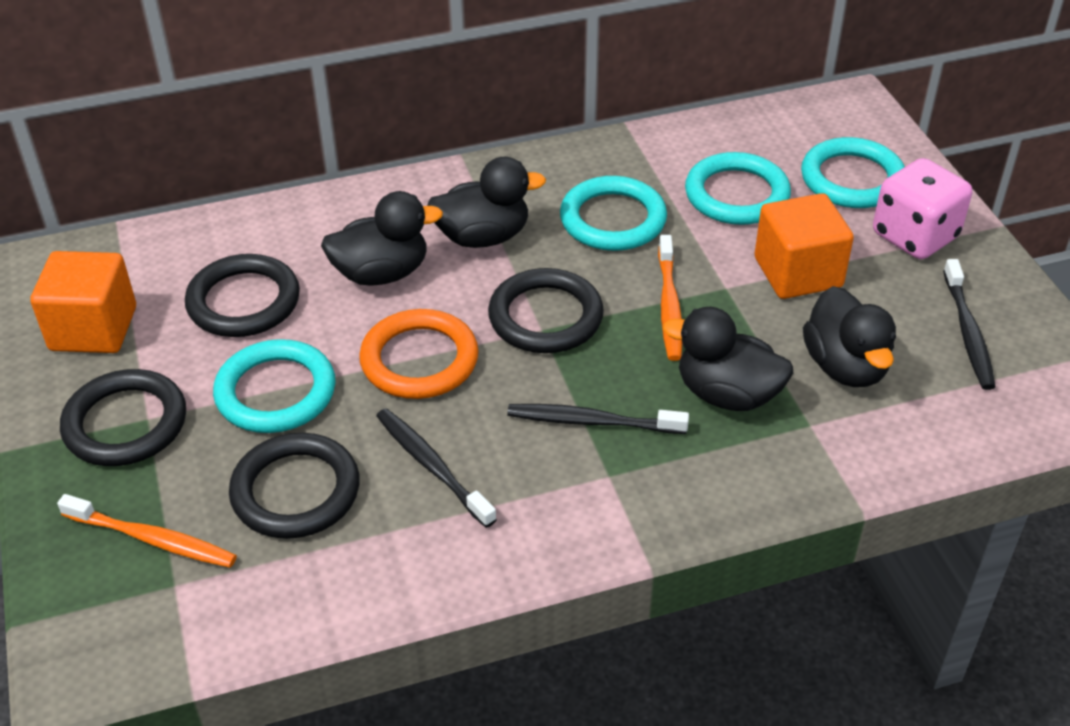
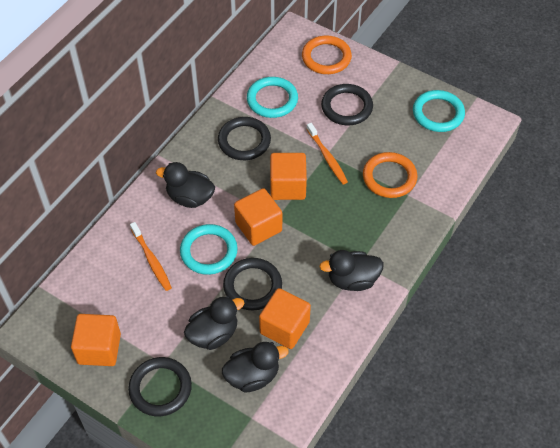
black toothbrush: 3 -> 0
orange cube: 2 -> 4
orange ring: 1 -> 2
pink dice: 1 -> 0
turquoise ring: 4 -> 3

